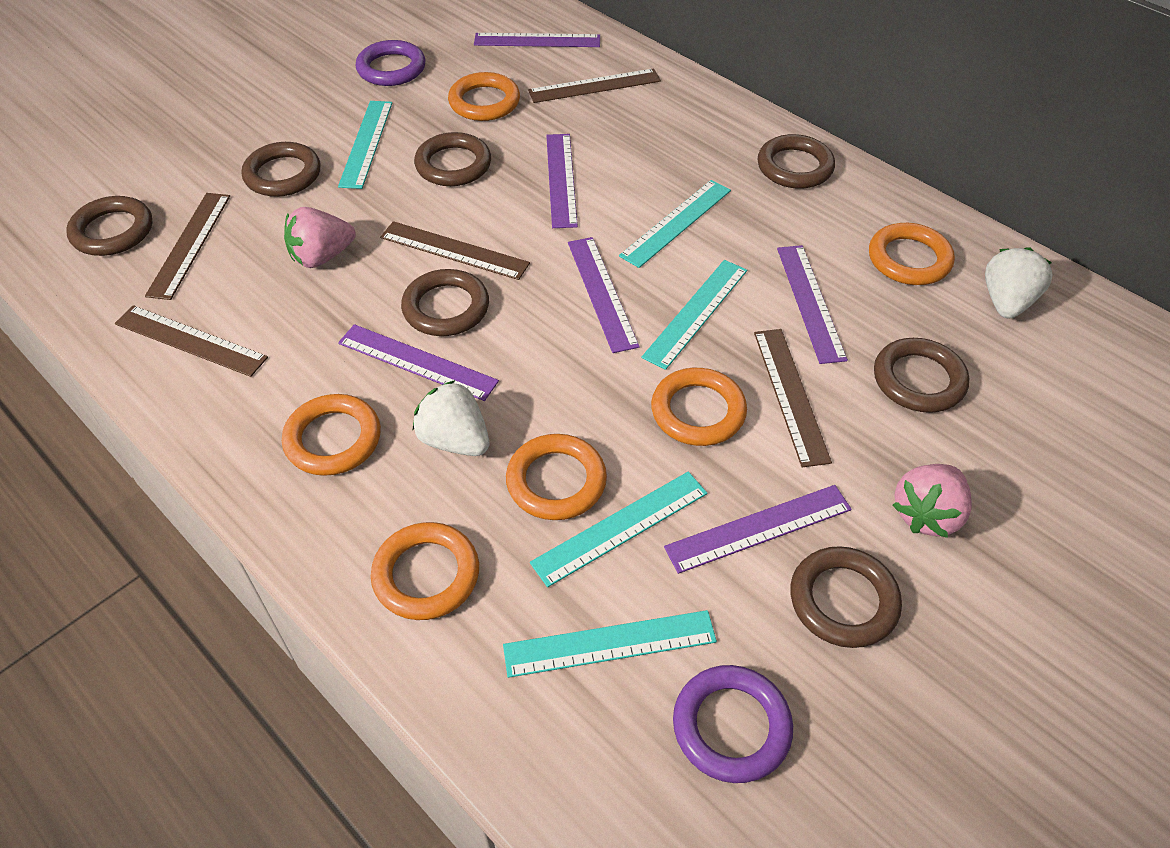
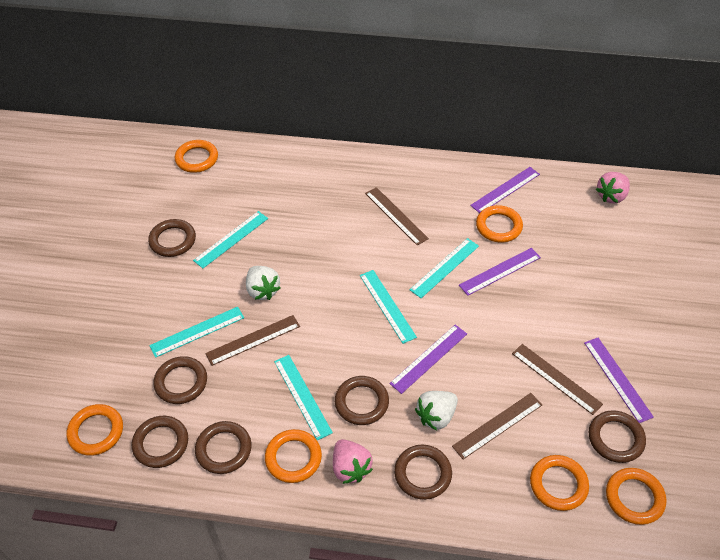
brown ruler: 5 -> 4
purple ring: 2 -> 0
purple ruler: 6 -> 4

